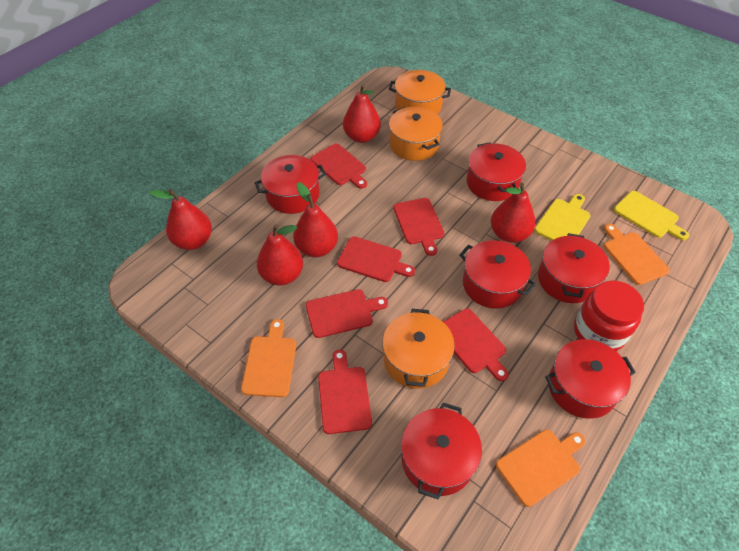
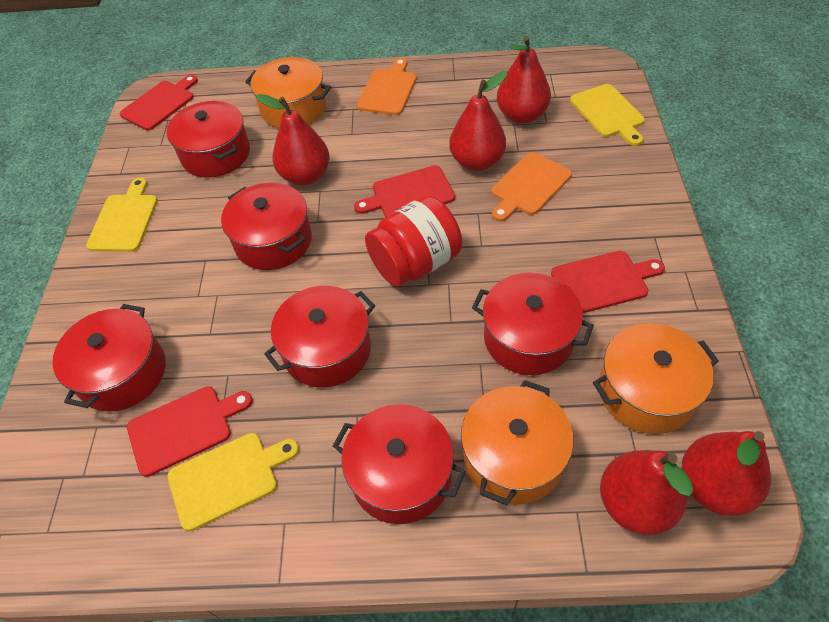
orange cutting board: 3 -> 2
red cutting board: 6 -> 4
yellow cutting board: 2 -> 3

